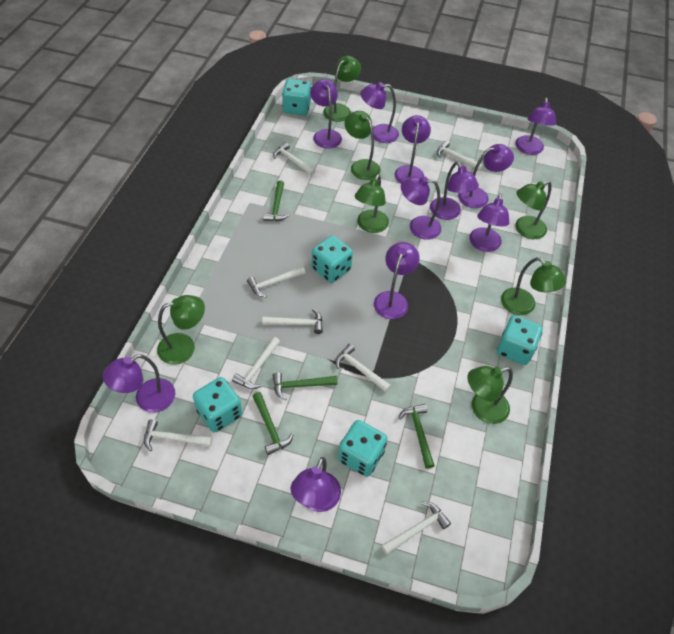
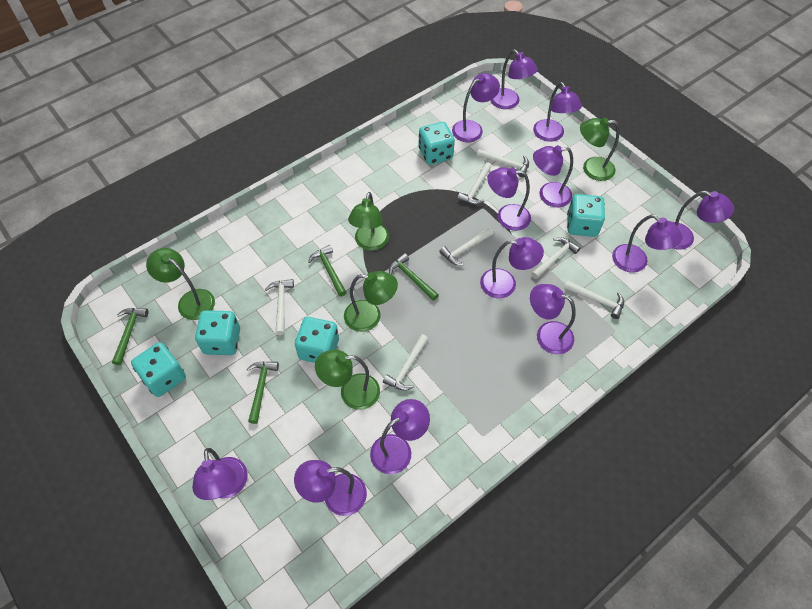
green lamp: 7 -> 5
purple lamp: 11 -> 12
white hammer: 8 -> 7

